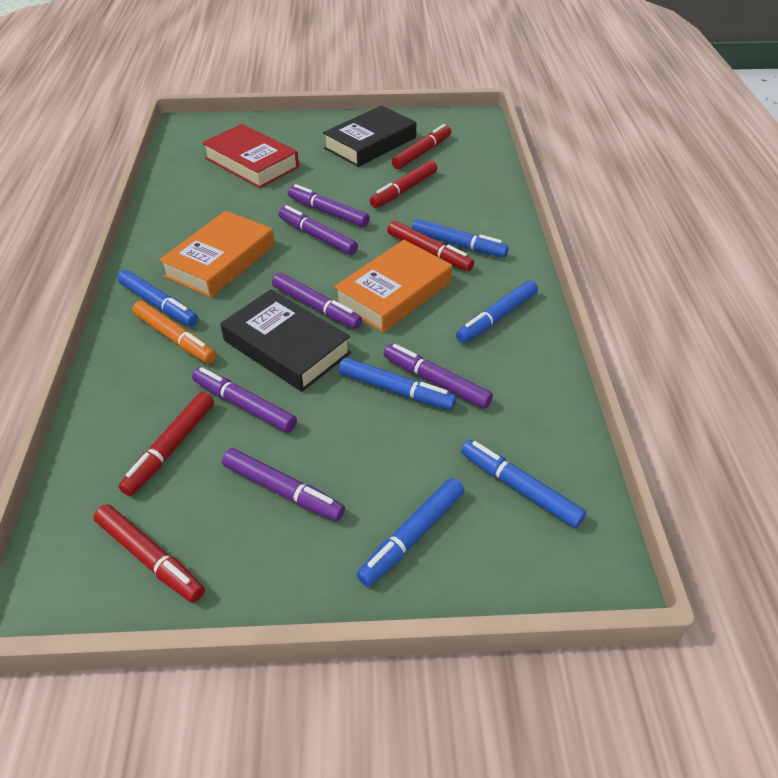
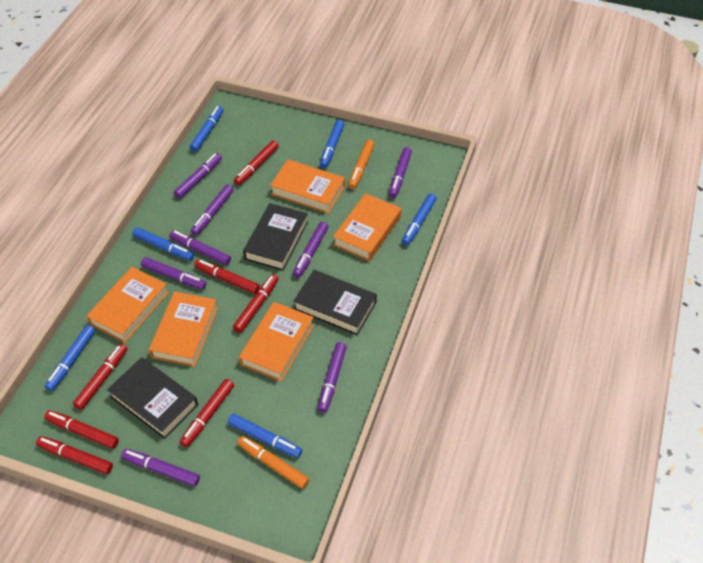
black book: 2 -> 3
orange book: 2 -> 5
orange marker: 1 -> 2
purple marker: 6 -> 8
red book: 1 -> 0
red marker: 5 -> 7

